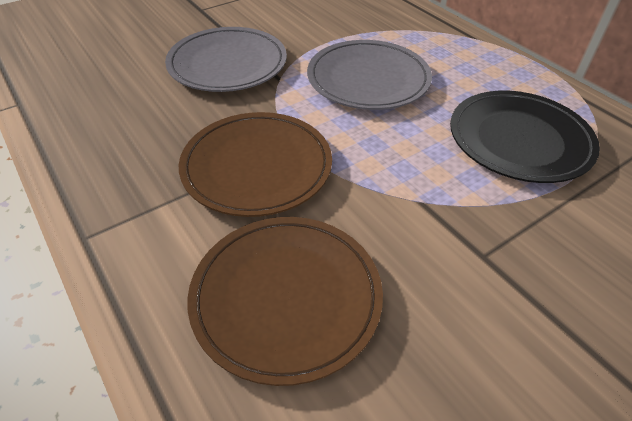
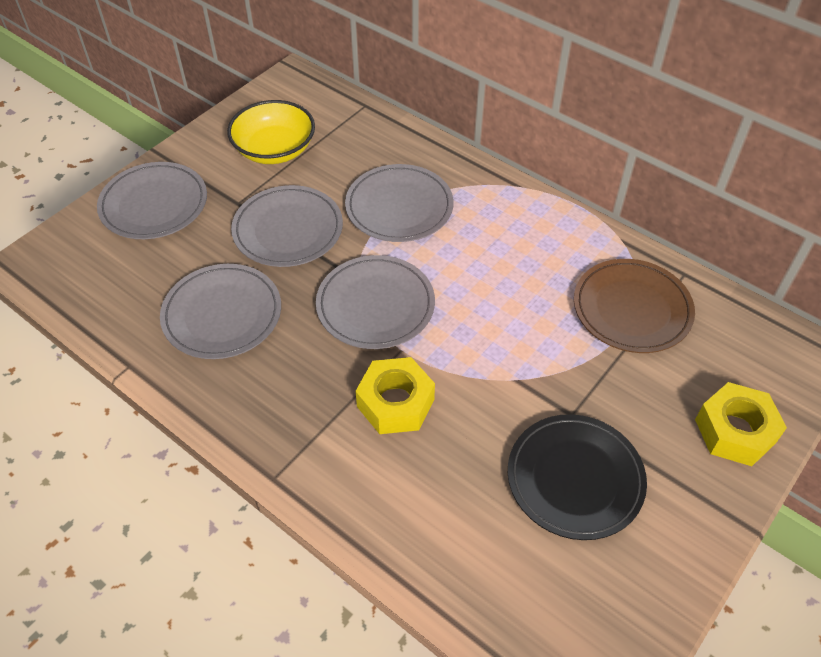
brown plate: 2 -> 1
grey plate: 2 -> 5
yellow bowl: 0 -> 1
yellow nut: 0 -> 2

